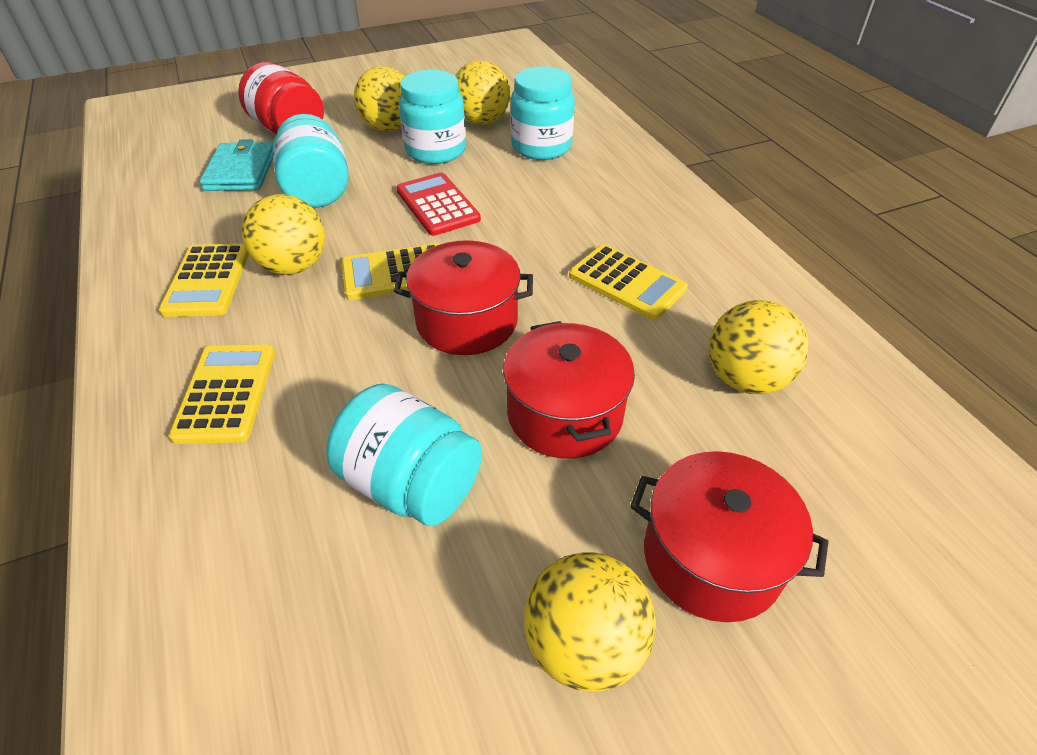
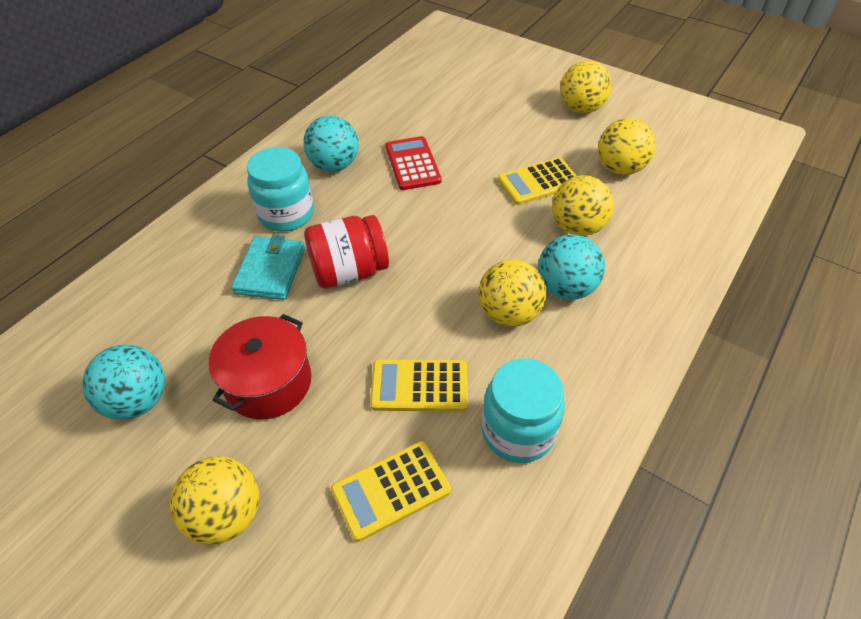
red pot: 3 -> 1
turquoise ball: 0 -> 3
turquoise jar: 4 -> 2
yellow calculator: 4 -> 3

